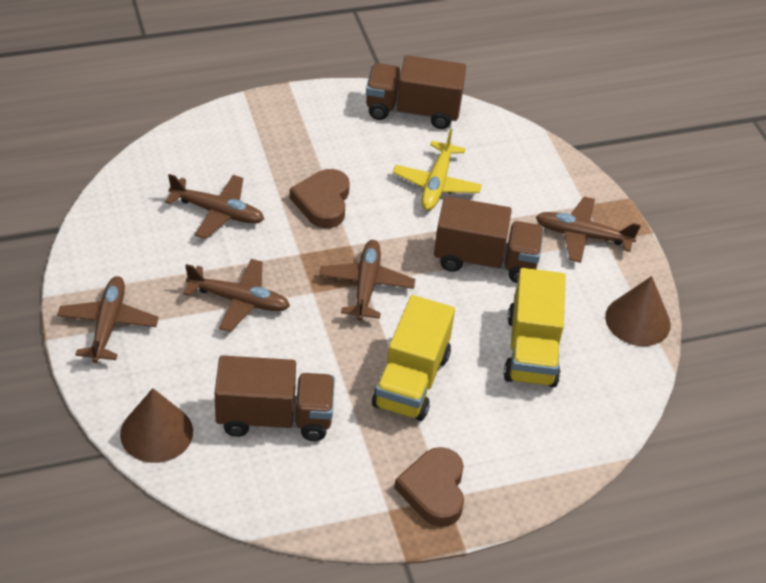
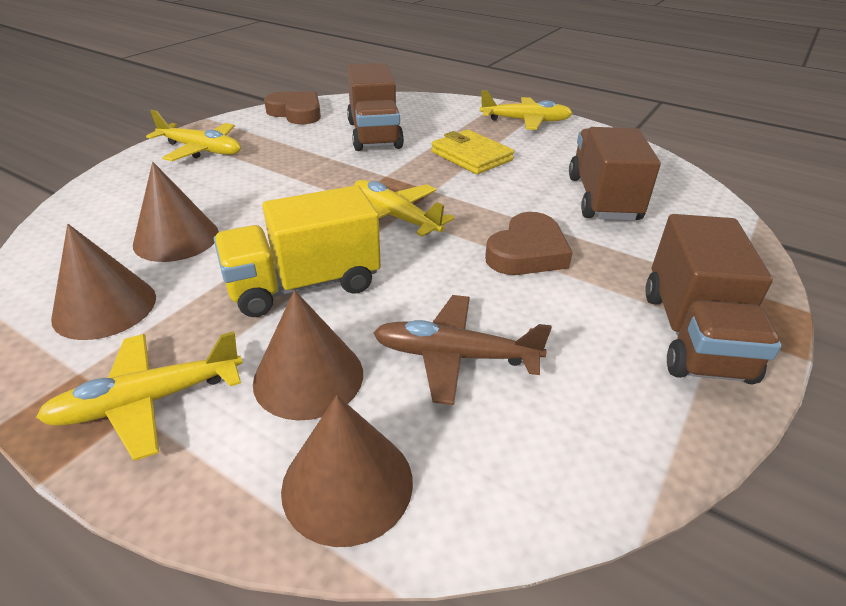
brown cone: 2 -> 4
brown plane: 5 -> 1
yellow plane: 1 -> 4
yellow truck: 2 -> 1
yellow wallet: 0 -> 1

